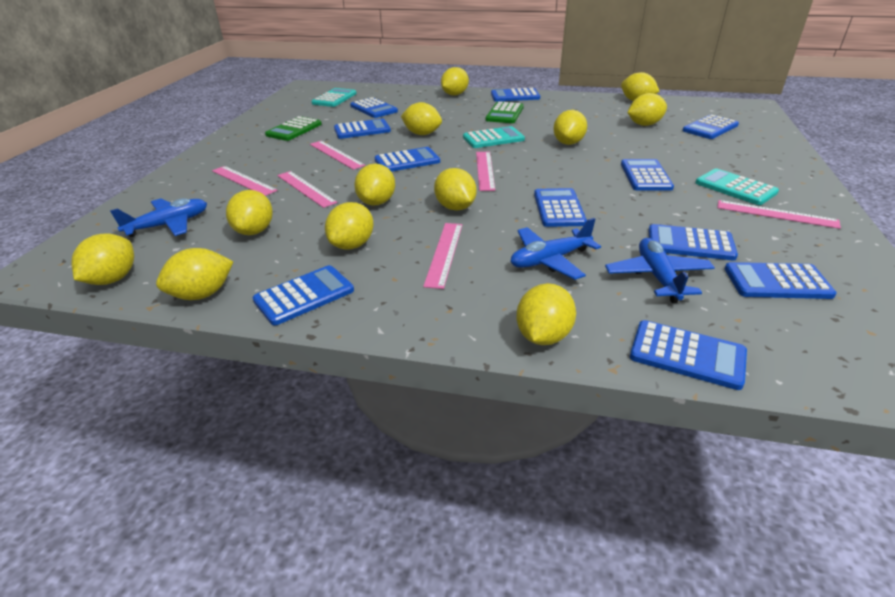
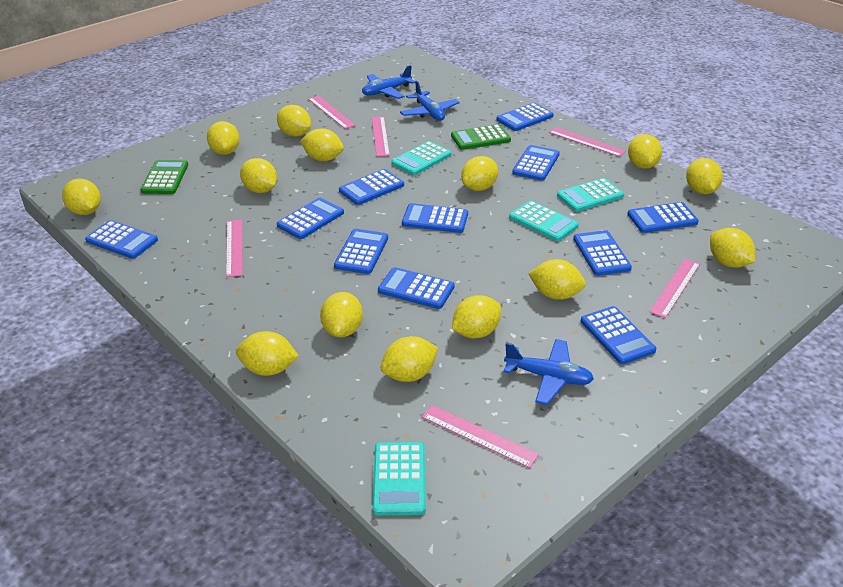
turquoise calculator: 3 -> 4
yellow lemon: 12 -> 14

